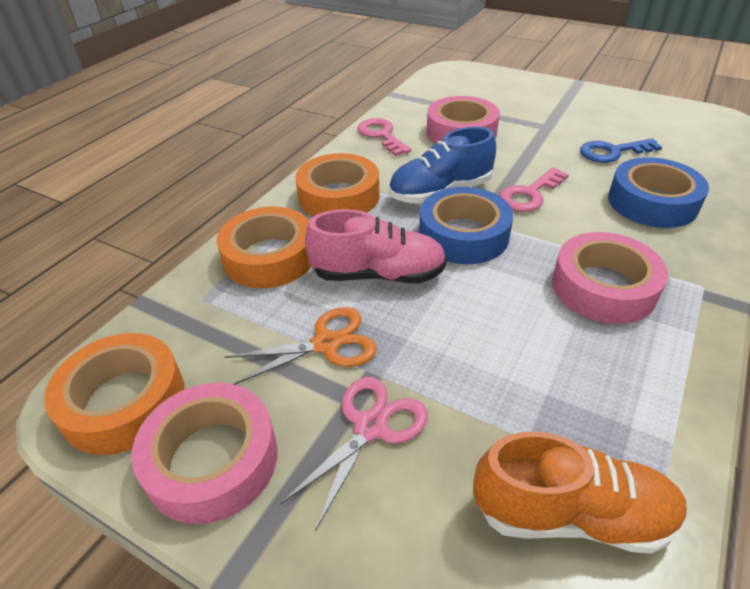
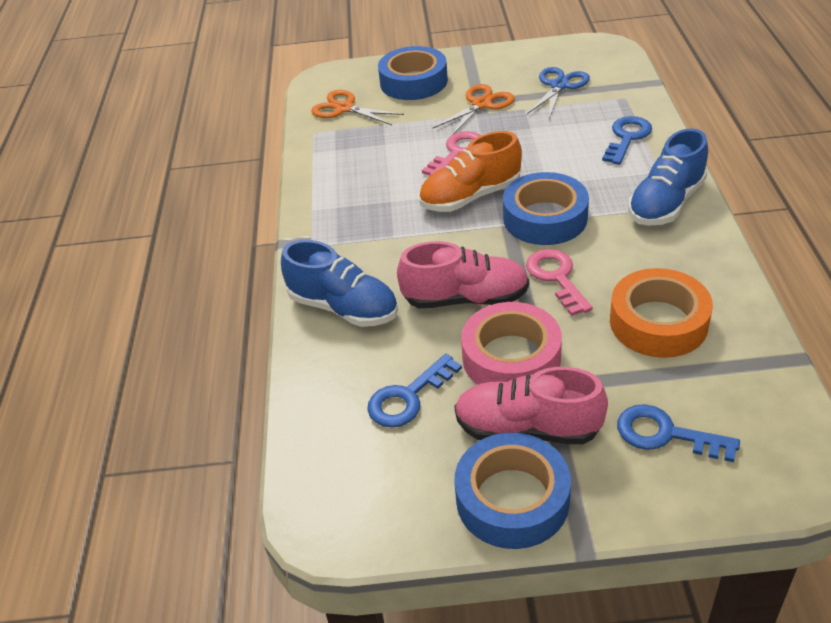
blue key: 1 -> 3
blue scissors: 0 -> 1
blue shoe: 1 -> 2
blue tape: 2 -> 3
orange scissors: 1 -> 2
orange tape: 3 -> 1
pink scissors: 1 -> 0
pink shoe: 1 -> 2
pink tape: 3 -> 1

